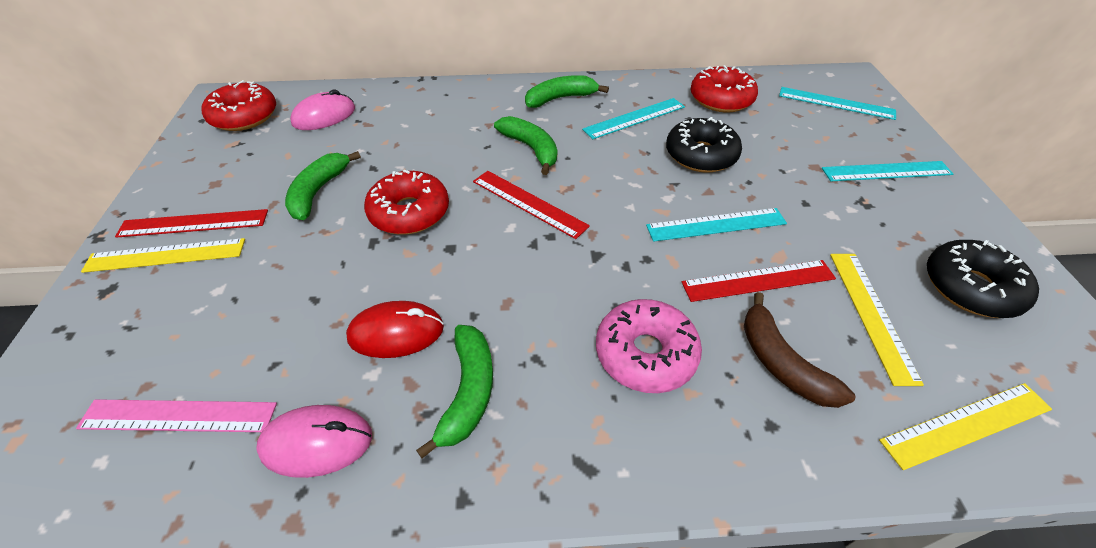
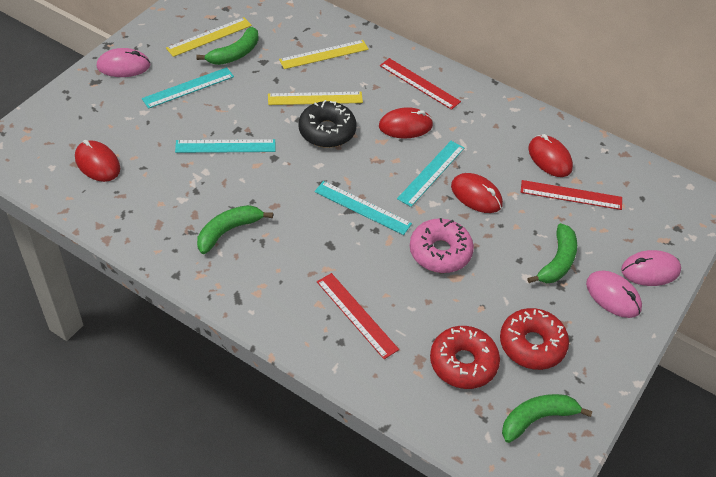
black donut: 2 -> 1
brown banana: 1 -> 0
pink mouse: 2 -> 3
pink ruler: 1 -> 0
red donut: 3 -> 2
red mouse: 1 -> 4

